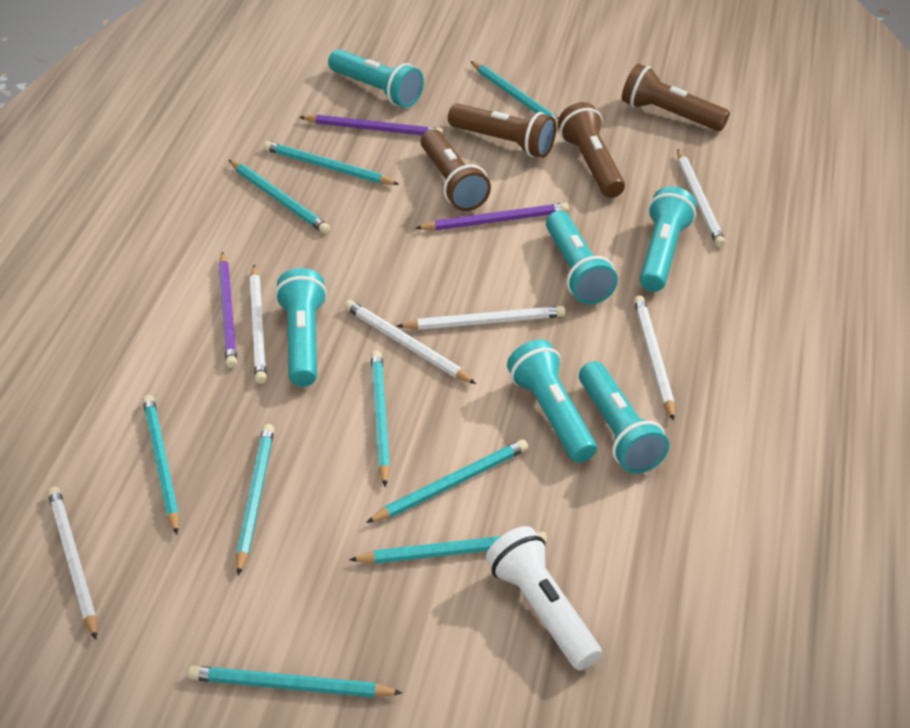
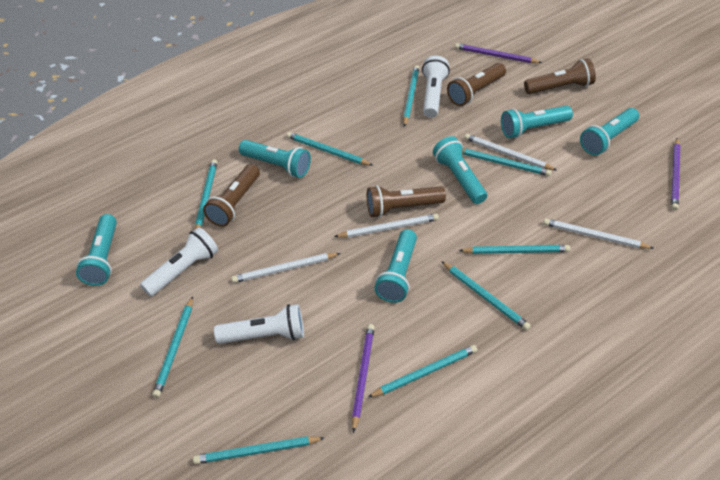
white flashlight: 1 -> 3
white pencil: 6 -> 4

